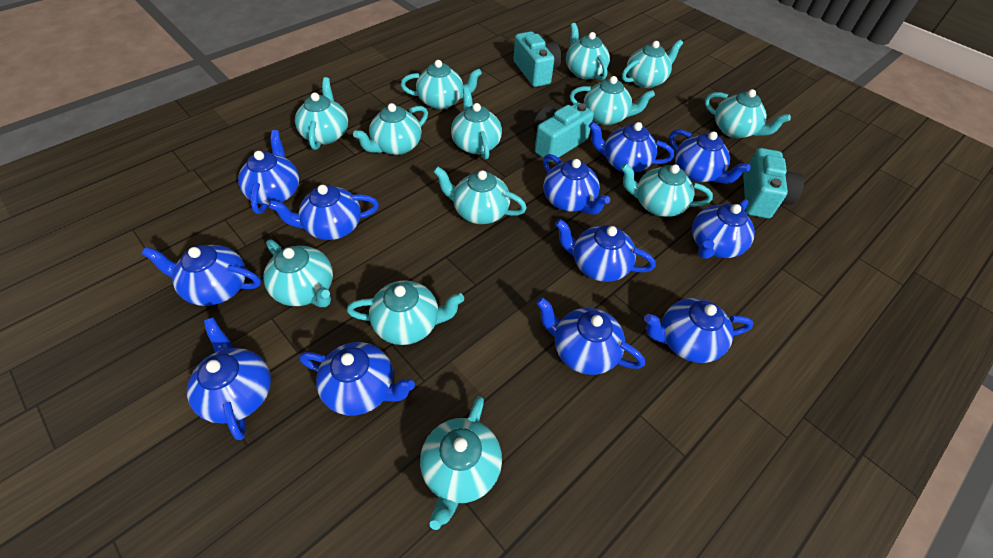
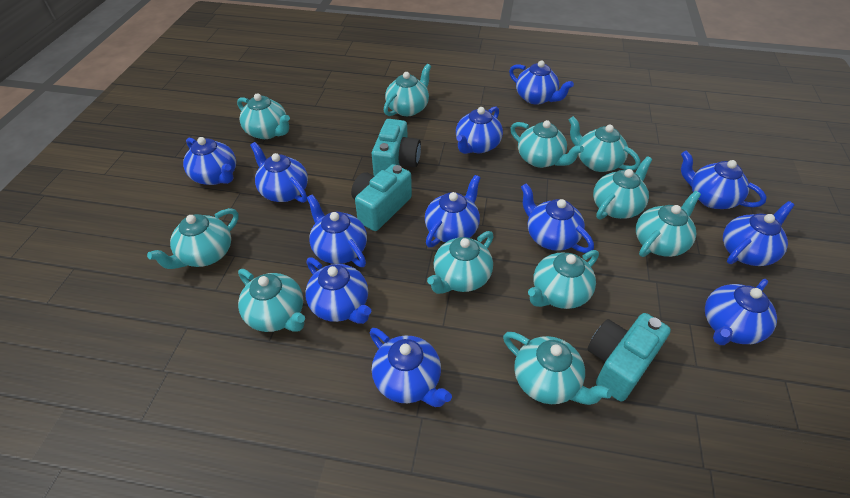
turquoise teapot: 13 -> 11

